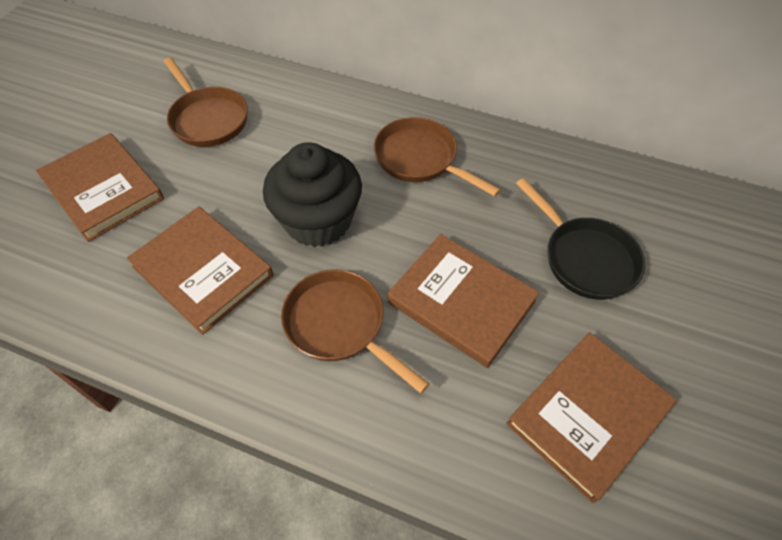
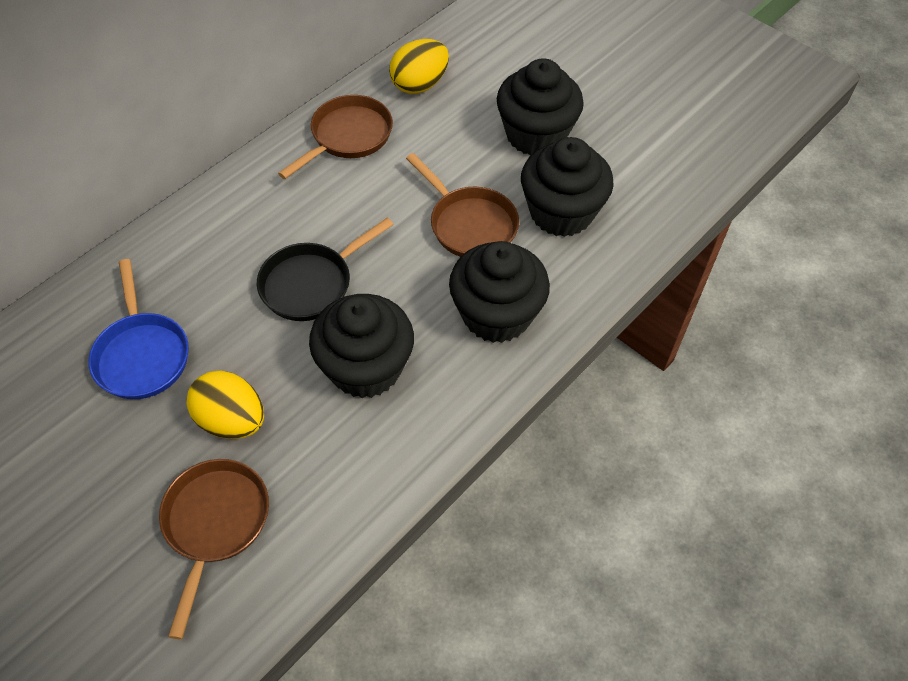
black cupcake: 1 -> 4
blue pan: 0 -> 1
brown book: 4 -> 0
yellow egg: 0 -> 2

